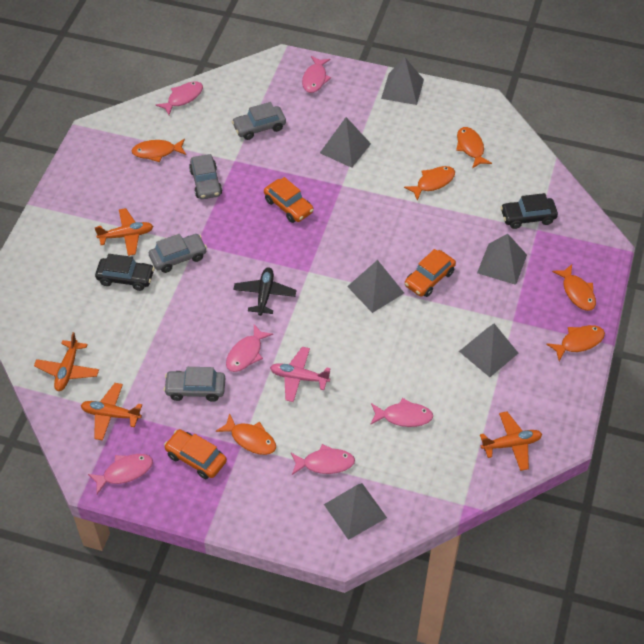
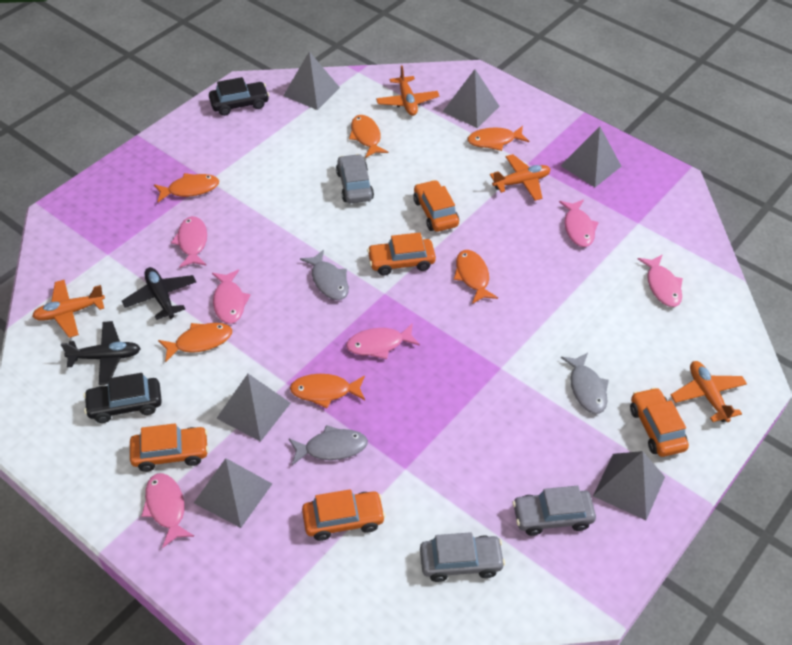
black plane: 1 -> 2
grey car: 4 -> 3
grey fish: 0 -> 3
orange car: 3 -> 5
pink plane: 1 -> 0

